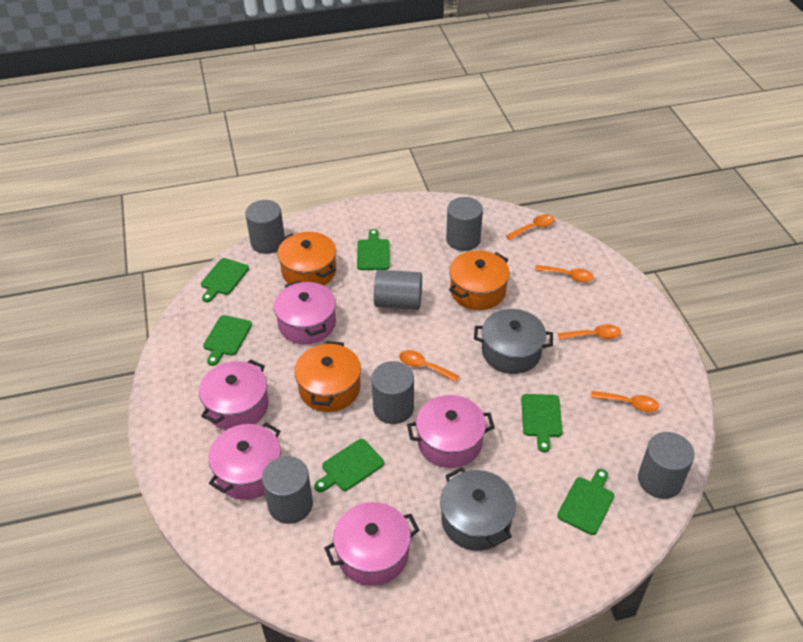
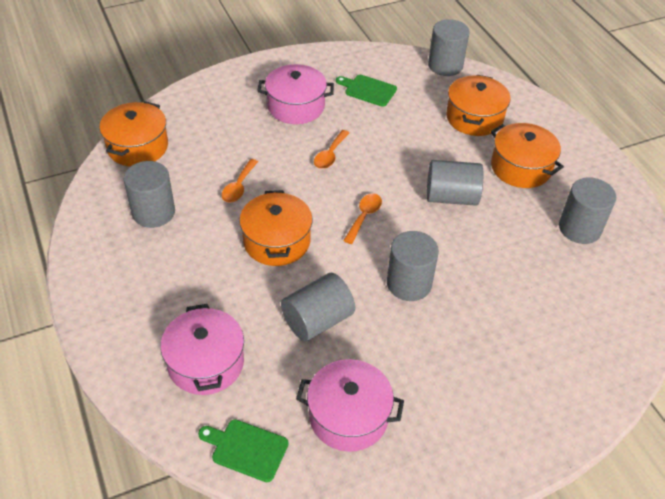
green cutting board: 6 -> 2
grey pot: 2 -> 0
orange pot: 3 -> 4
orange spoon: 5 -> 3
pink pot: 5 -> 3

